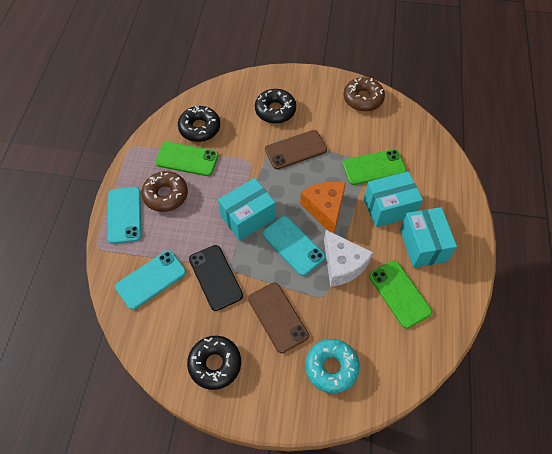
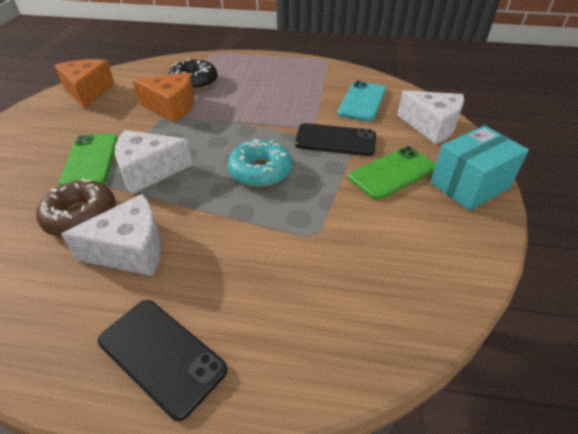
black donut: 3 -> 1
black phone: 1 -> 2
brown donut: 2 -> 1
brown phone: 2 -> 0
green phone: 3 -> 2
orange cheese: 1 -> 2
turquoise box: 3 -> 1
turquoise phone: 3 -> 1
white cheese: 1 -> 3

